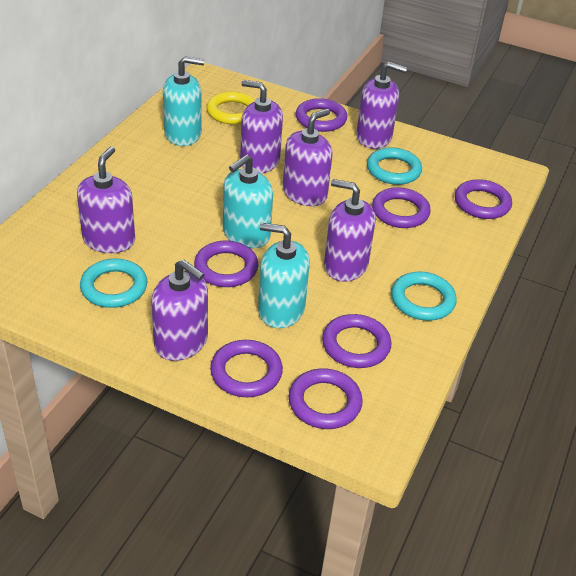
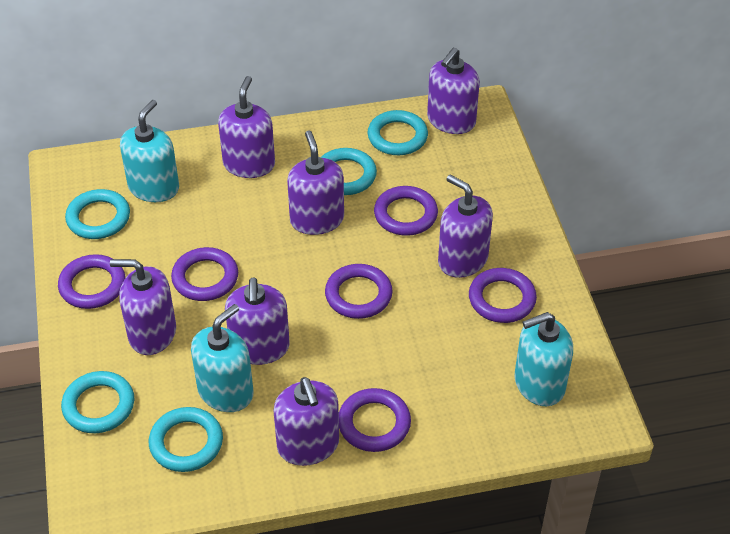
purple ring: 7 -> 6
purple soap dispenser: 6 -> 7
turquoise ring: 3 -> 5
yellow ring: 1 -> 0

